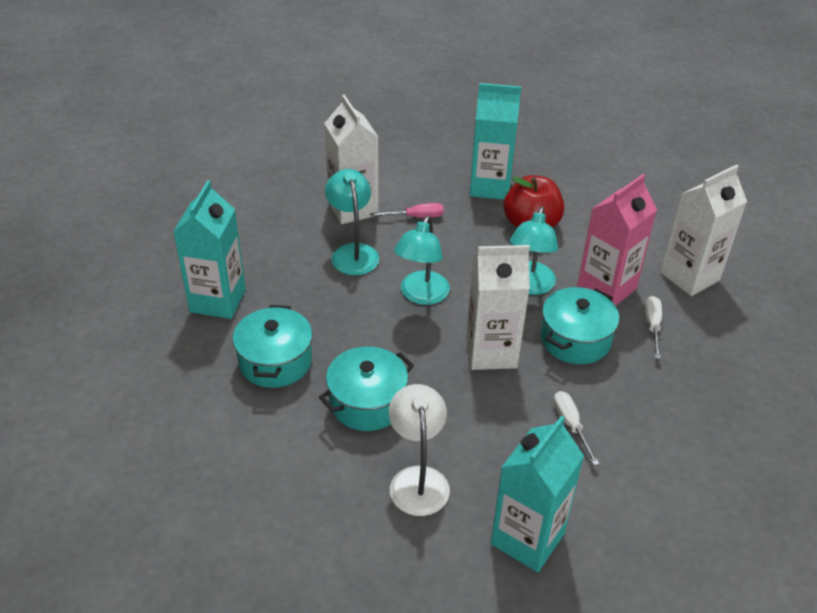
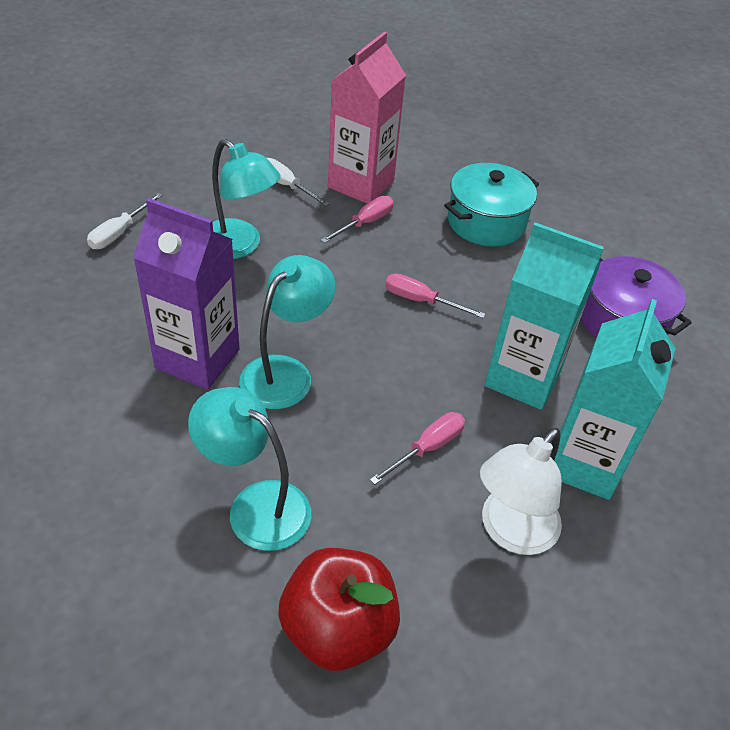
pink screwdriver: 1 -> 3
purple carton: 0 -> 1
purple pot: 0 -> 1
turquoise carton: 3 -> 2
turquoise pot: 3 -> 1
white carton: 3 -> 0

